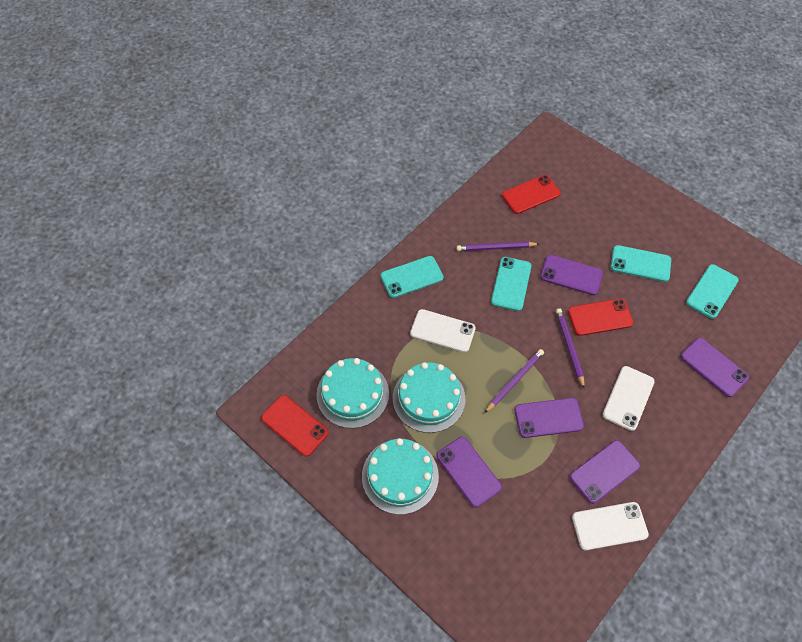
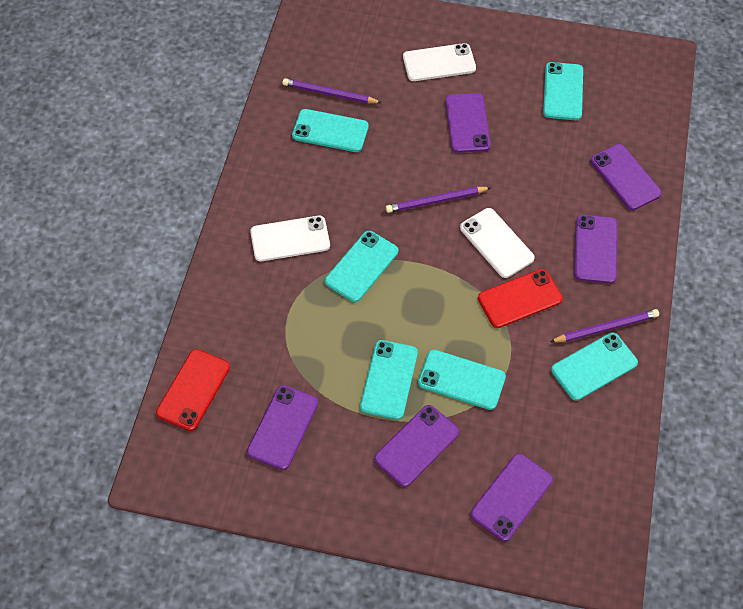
purple phone: 5 -> 6
red phone: 3 -> 2
turquoise cake: 3 -> 0
turquoise phone: 4 -> 6

